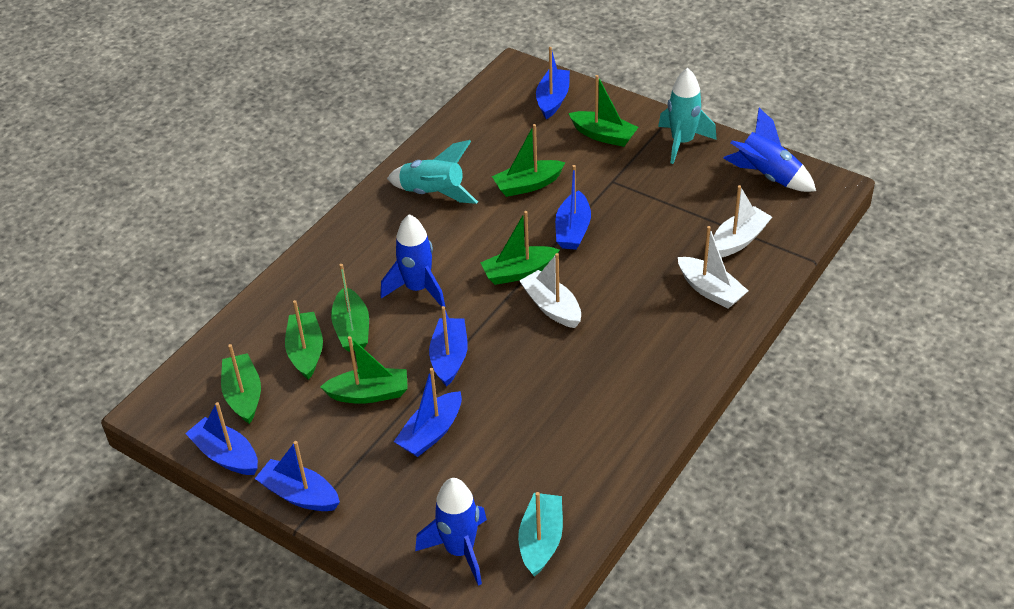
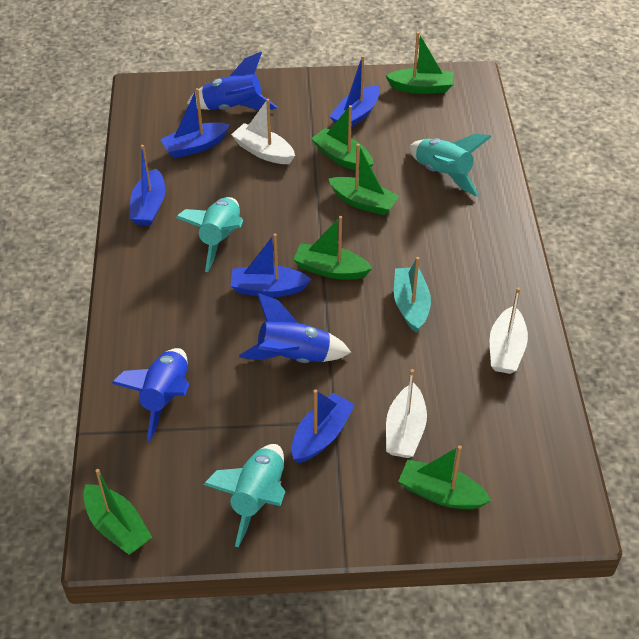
blue boat: 6 -> 5
green boat: 7 -> 6
turquoise rocket: 2 -> 3

